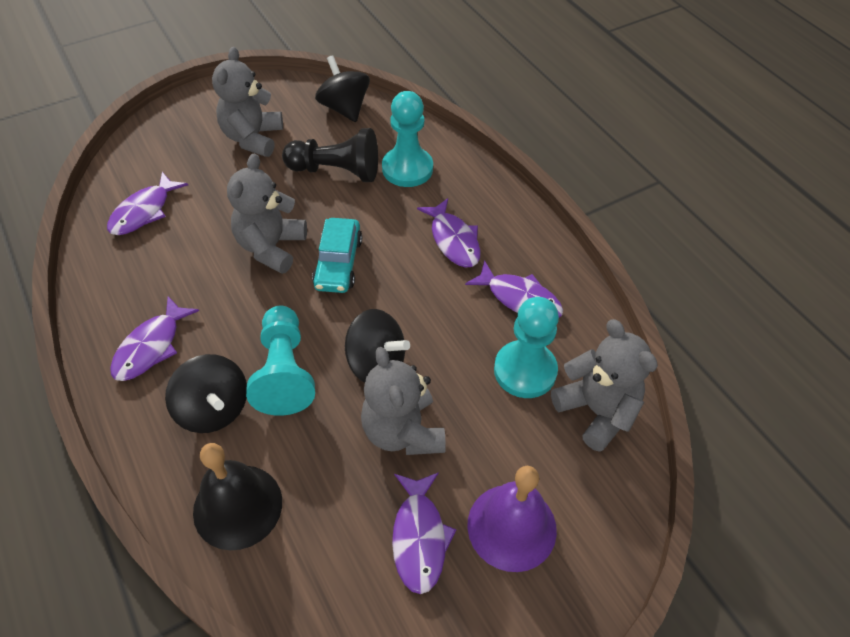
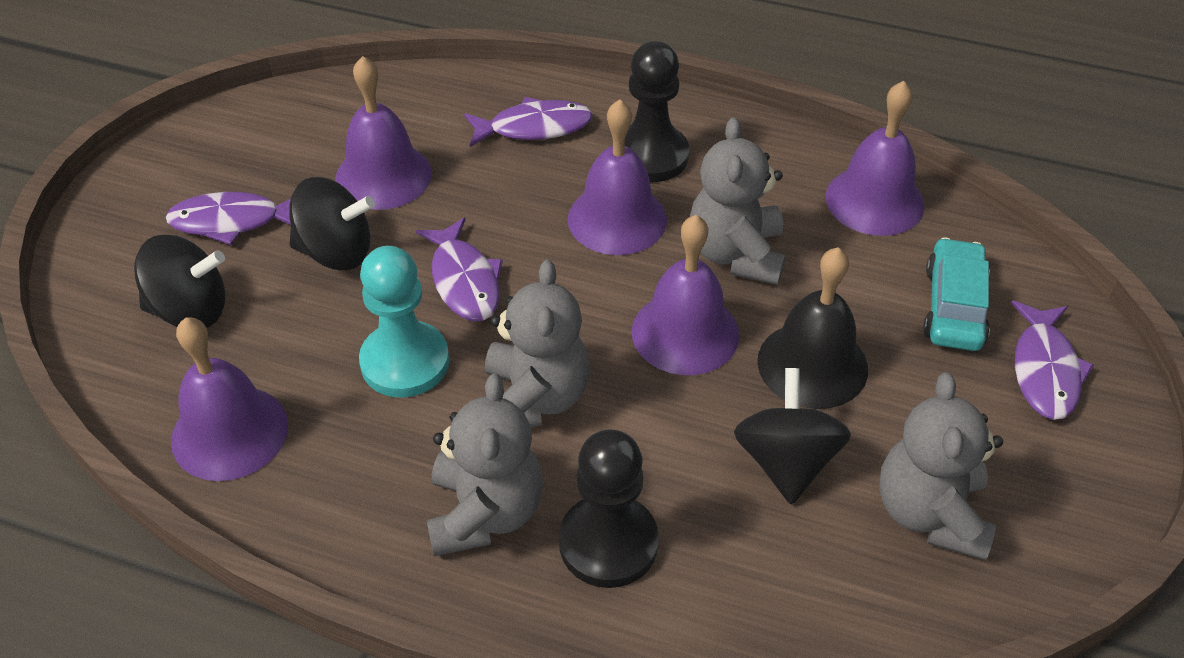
black pawn: 1 -> 2
purple bell: 1 -> 5
purple fish: 5 -> 4
turquoise pawn: 3 -> 1

